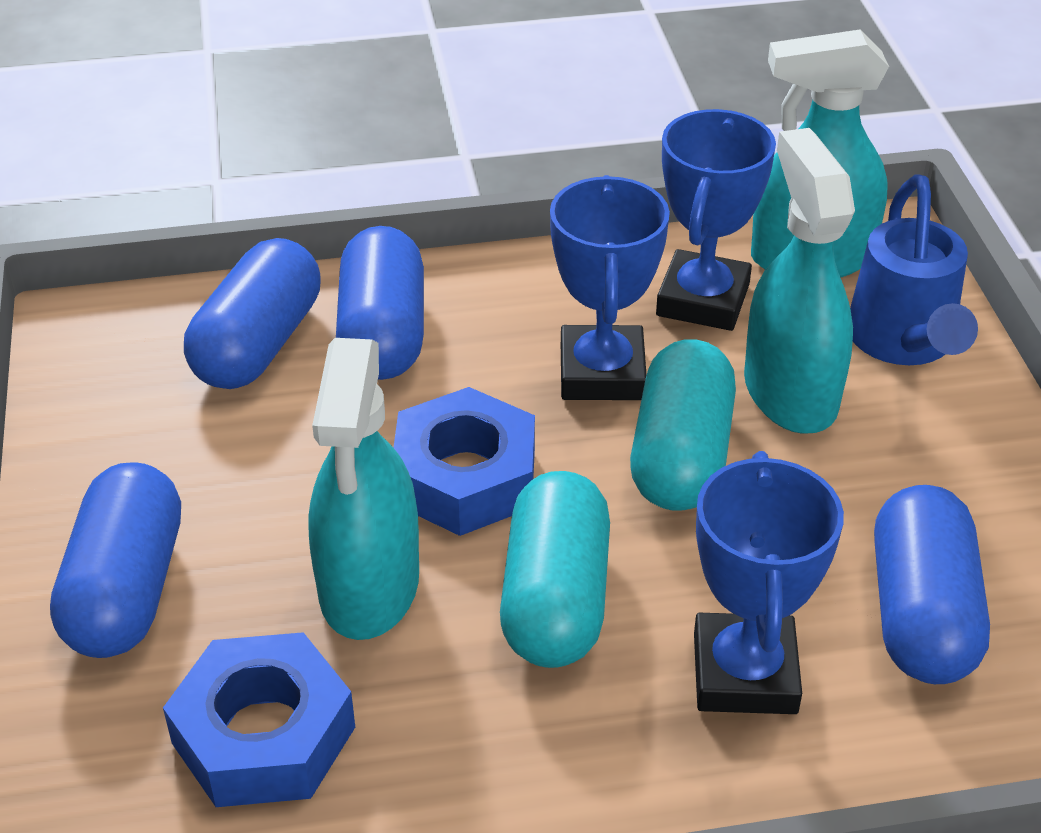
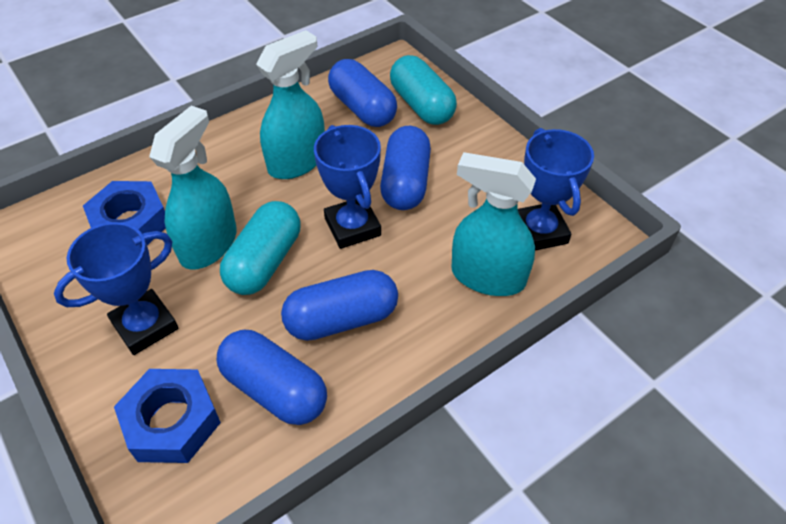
blue watering can: 1 -> 0

